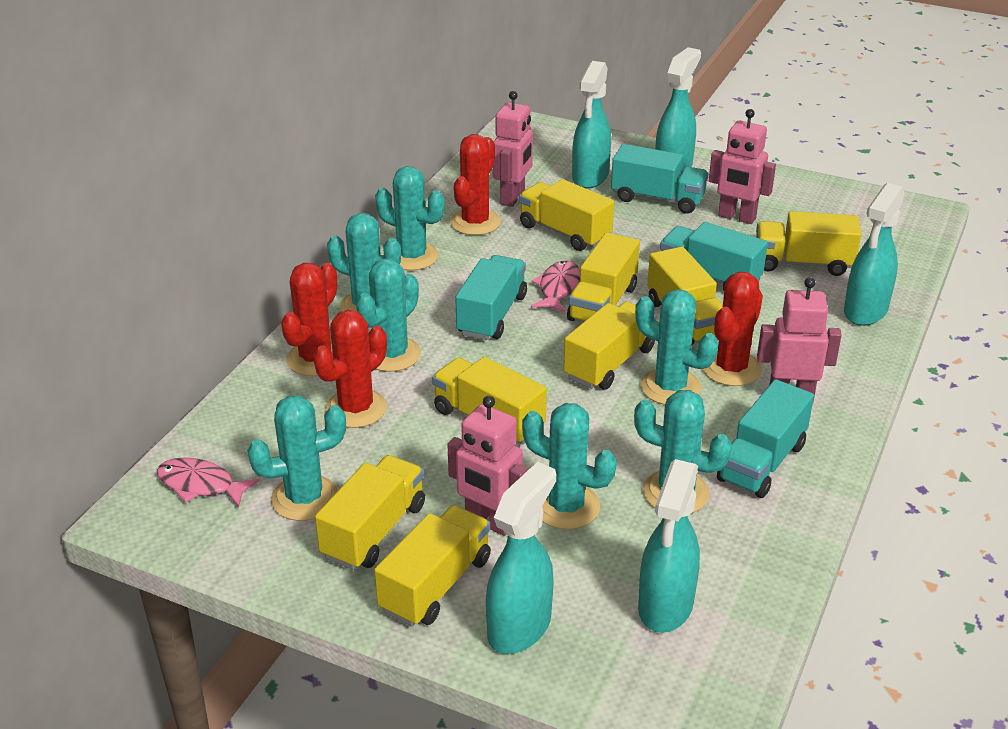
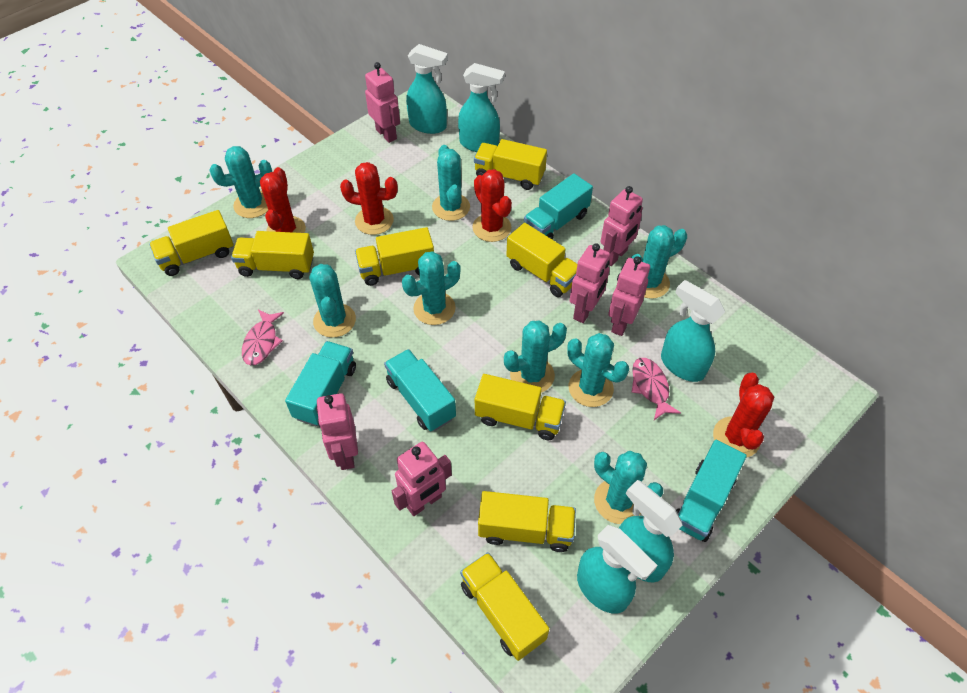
pink robot: 4 -> 6
turquoise cactus: 7 -> 8

